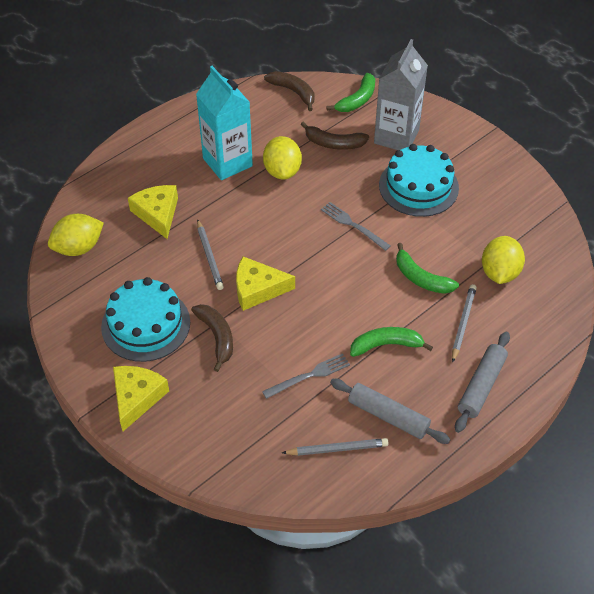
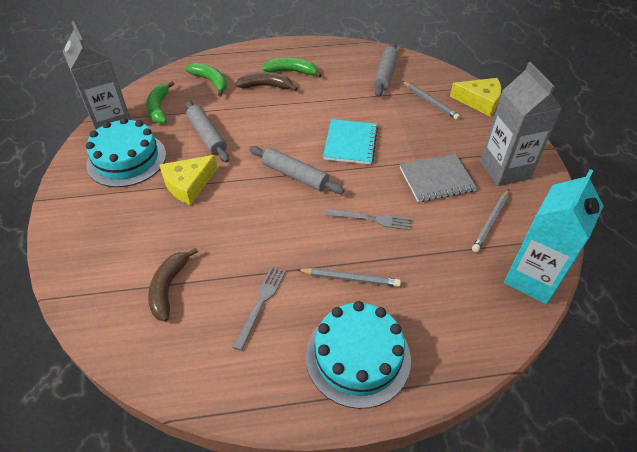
brown banana: 3 -> 2
grey carton: 1 -> 2
grey notebook: 0 -> 1
grey rolling pin: 2 -> 3
turquoise notebook: 0 -> 1
yellow cheese: 3 -> 2
yellow lemon: 3 -> 0

